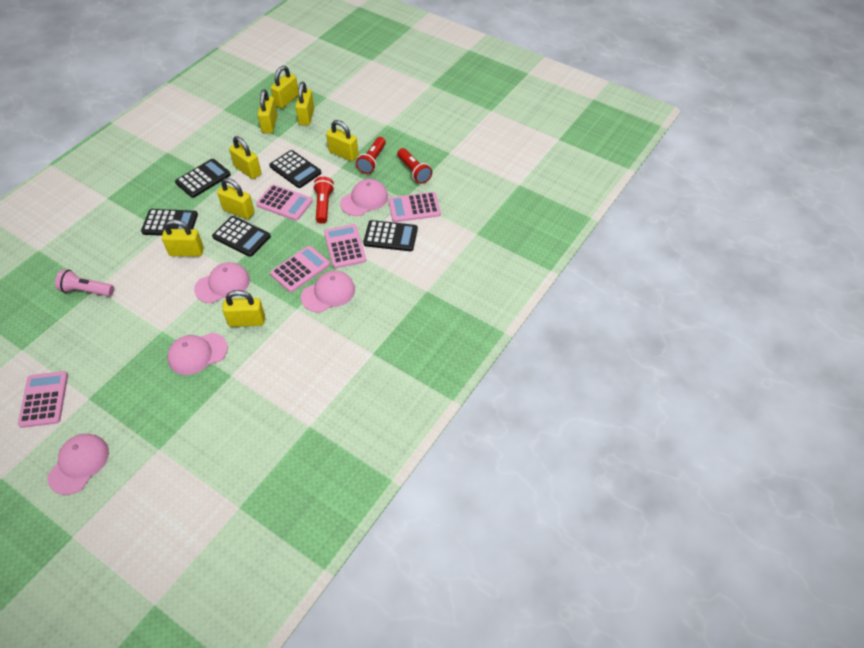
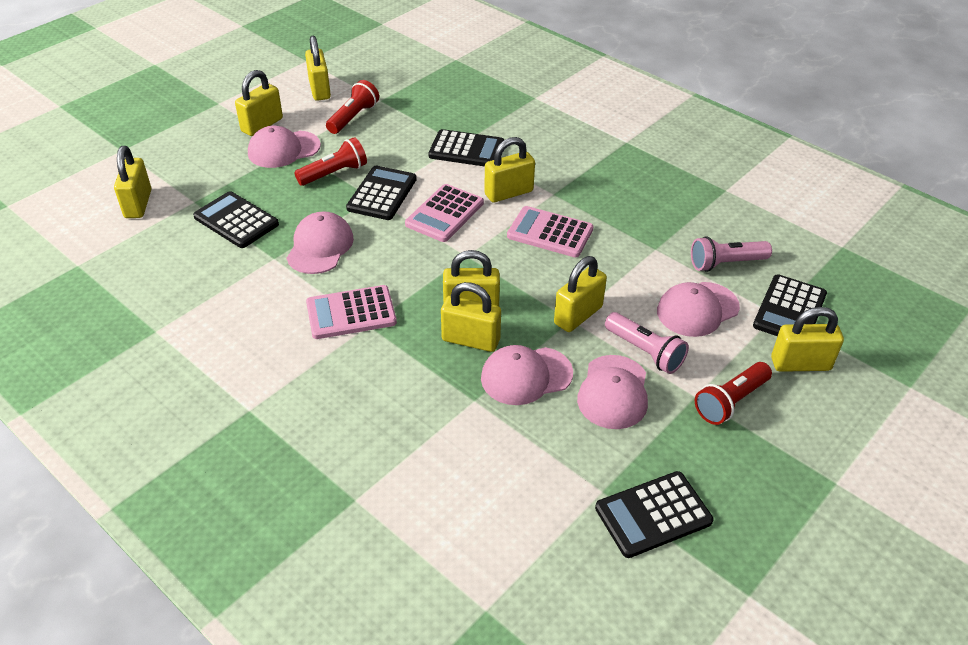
pink calculator: 5 -> 3
pink flashlight: 1 -> 2

